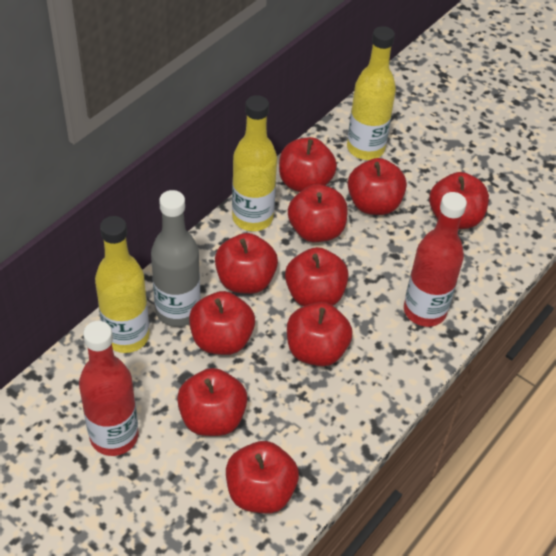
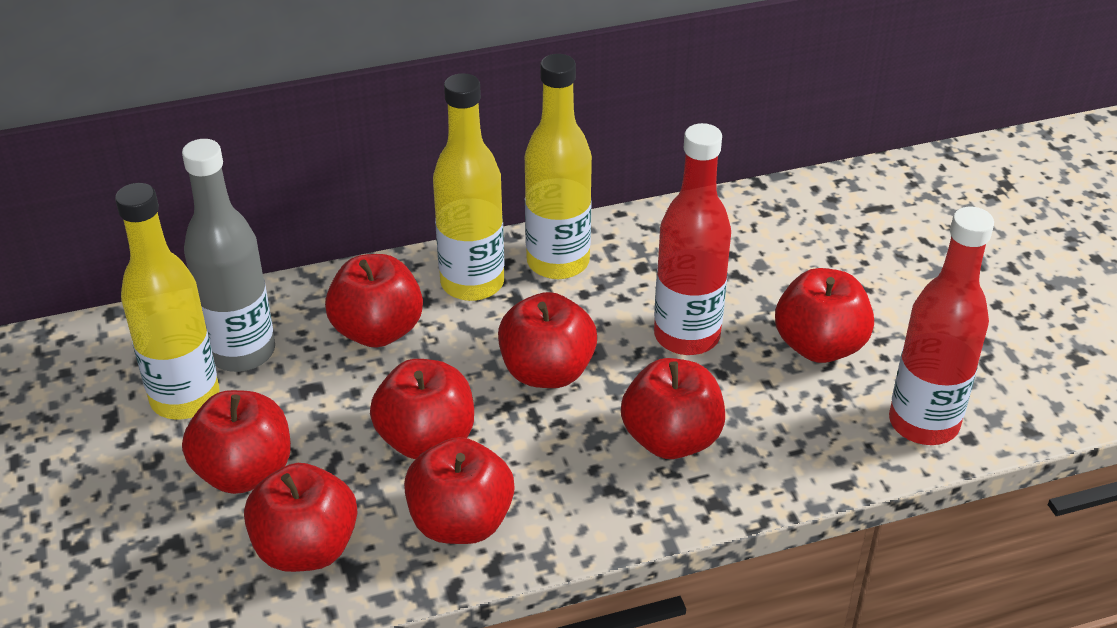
red apple: 10 -> 8

